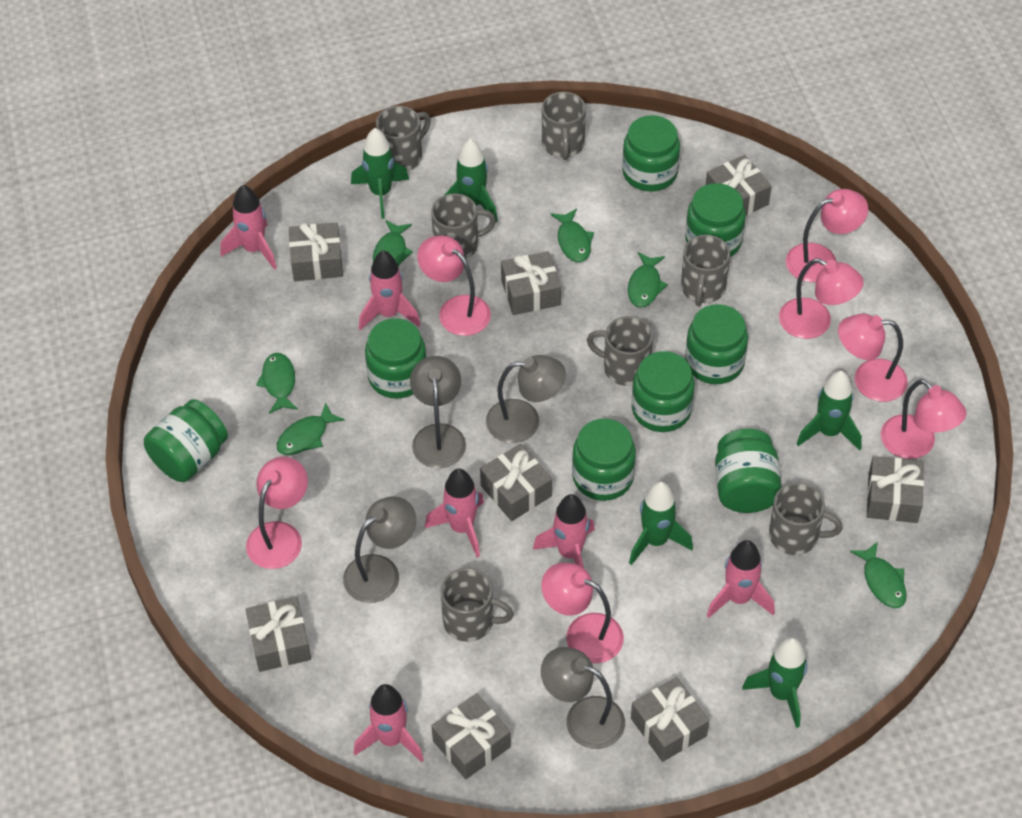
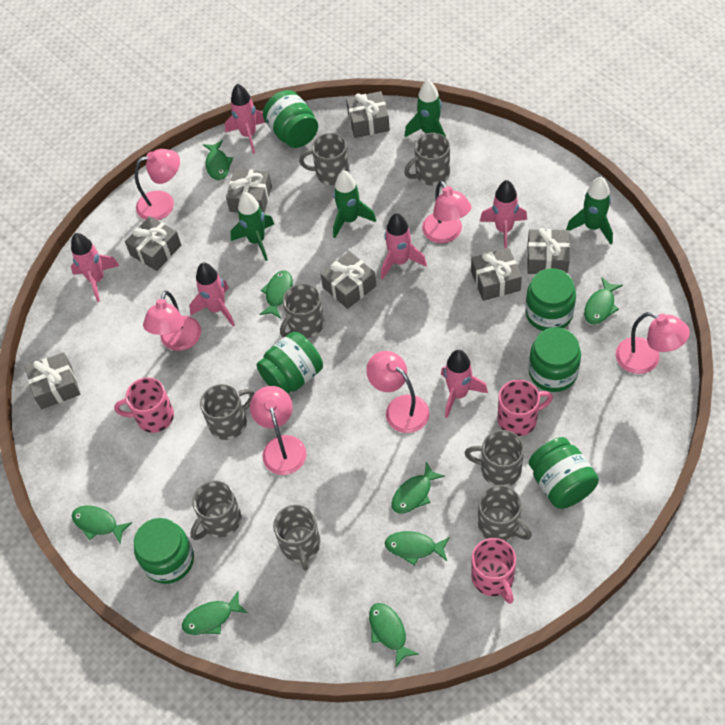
green fish: 6 -> 8
green jar: 8 -> 6
green rocket: 5 -> 4
grey gift: 8 -> 7
grey lamp: 4 -> 0
grey mug: 7 -> 8
pink lamp: 7 -> 6
pink mug: 0 -> 3

